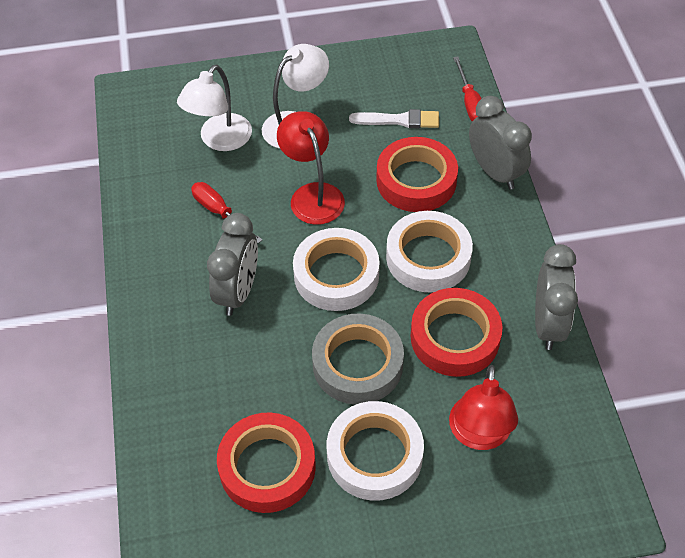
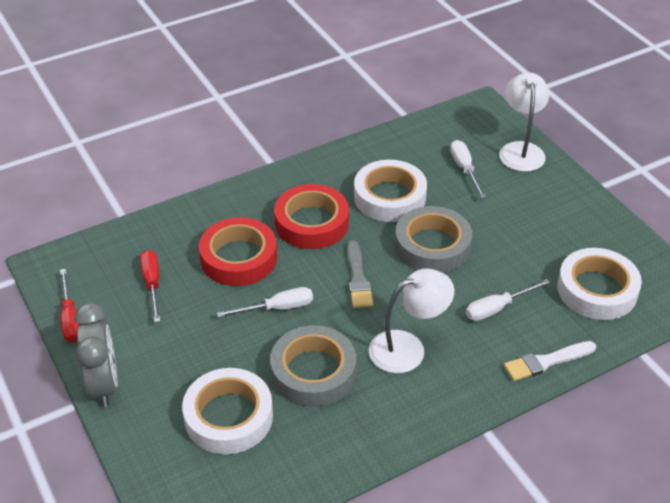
grey brush: 0 -> 1
grey clock: 3 -> 1
grey tape: 1 -> 2
red lamp: 2 -> 0
red tape: 3 -> 2
white screwdriver: 0 -> 3

